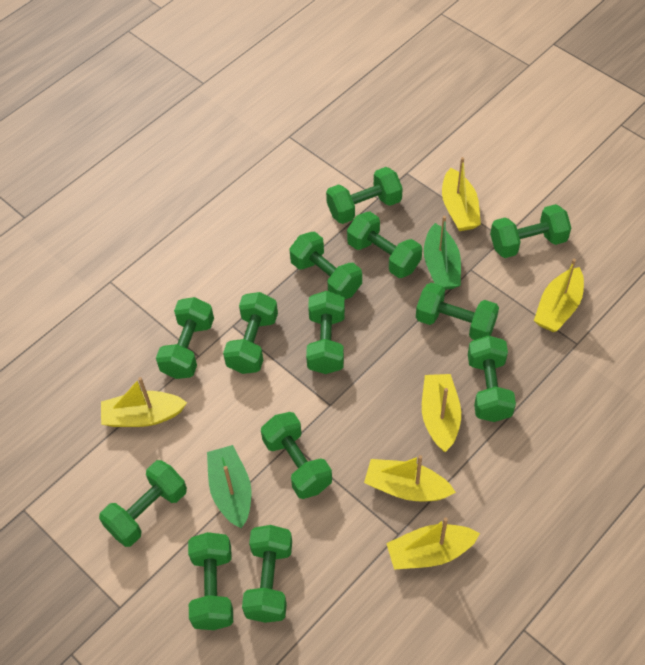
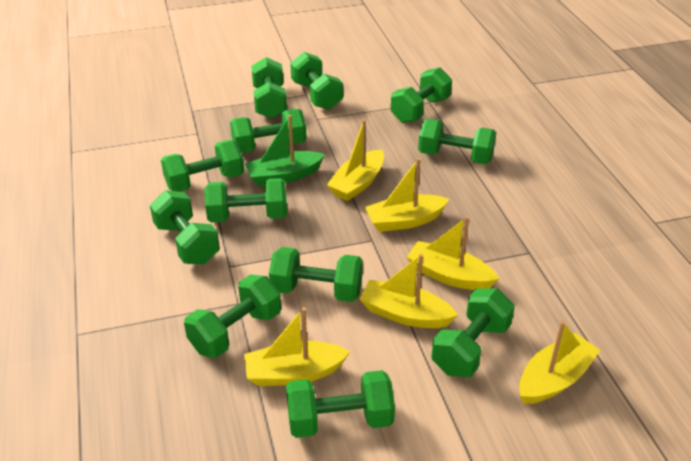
green boat: 2 -> 1
green dumbbell: 13 -> 12

